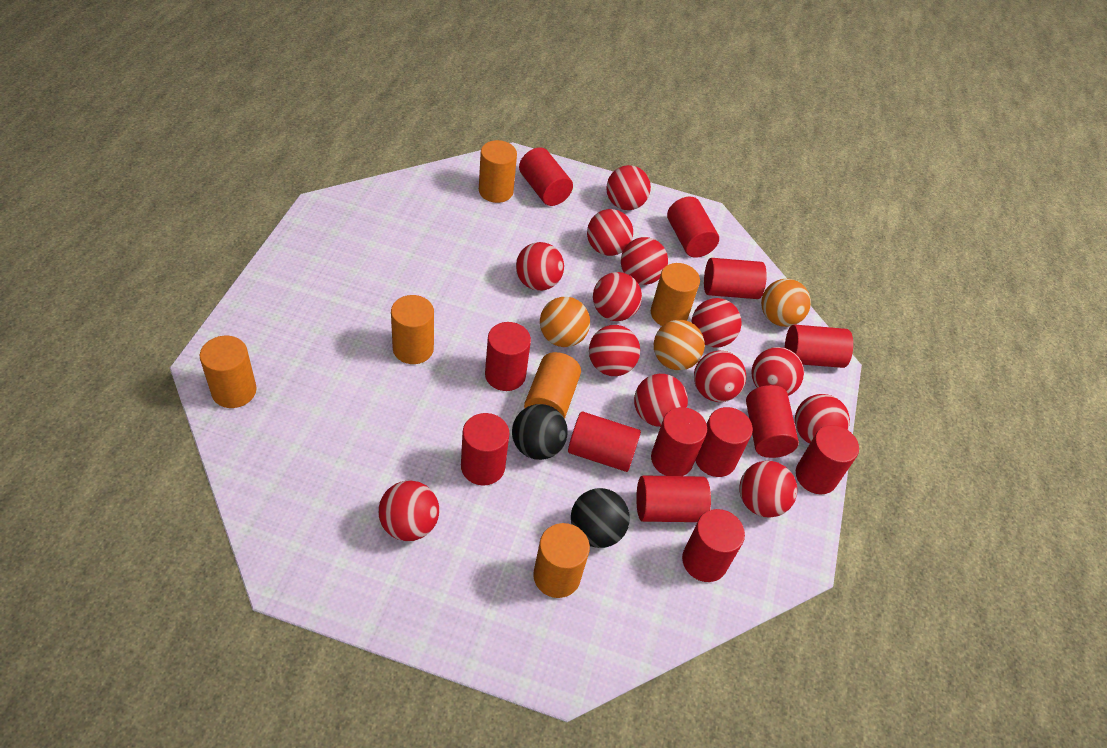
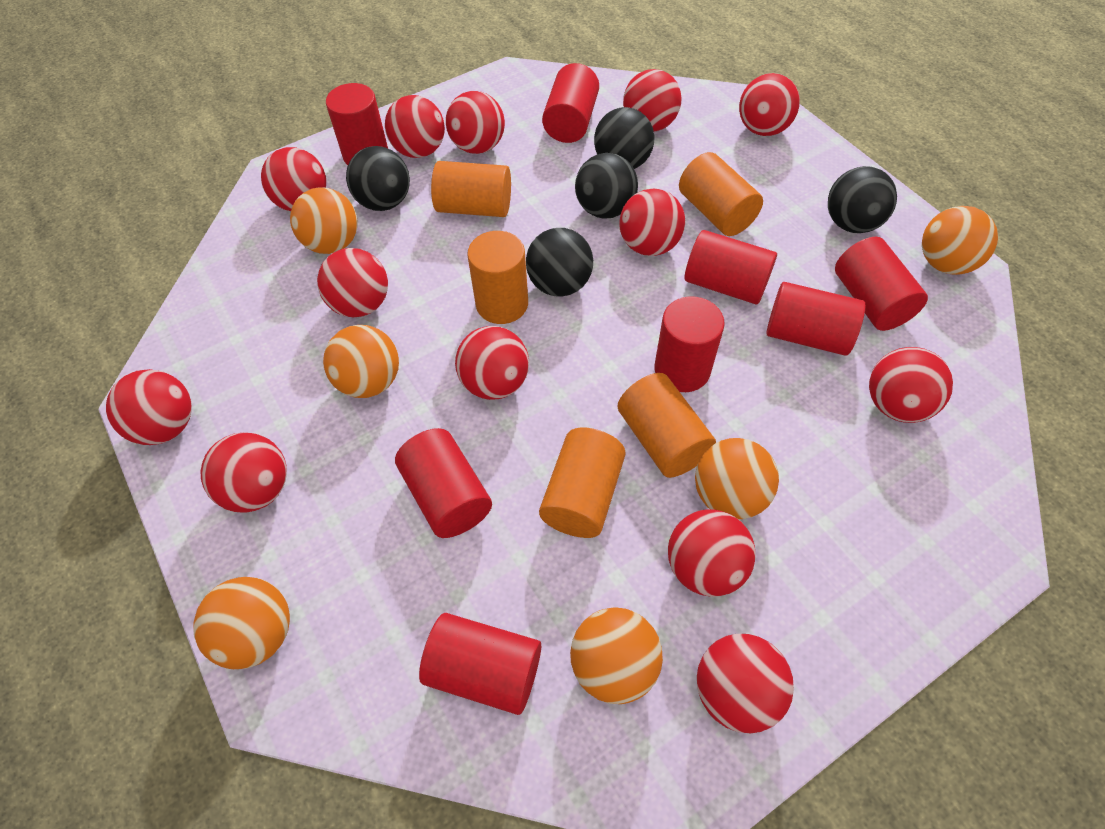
black ball: 2 -> 5
orange ball: 3 -> 6
orange cylinder: 6 -> 5
red cylinder: 13 -> 8

